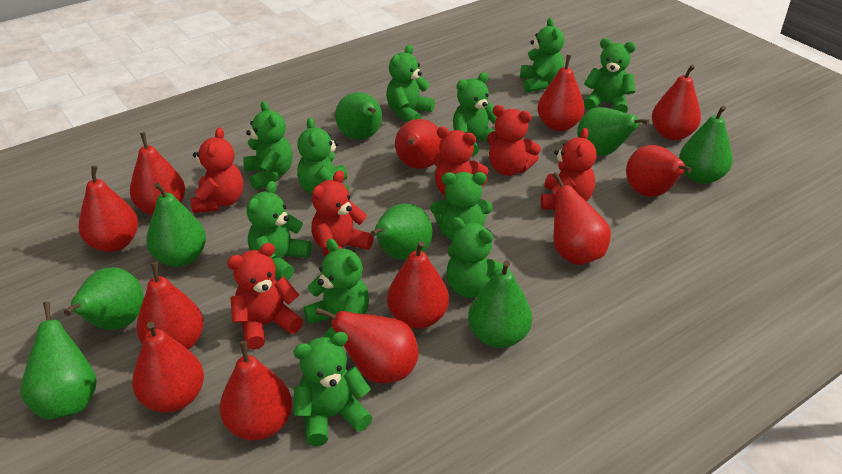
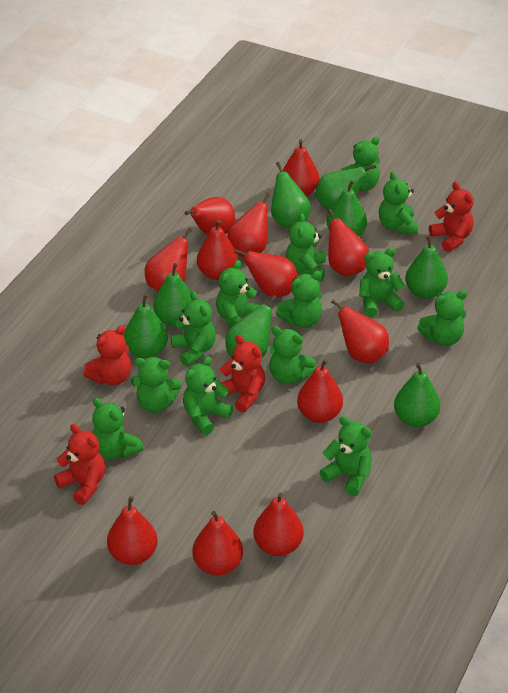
green teddy bear: 11 -> 13
red teddy bear: 6 -> 4

